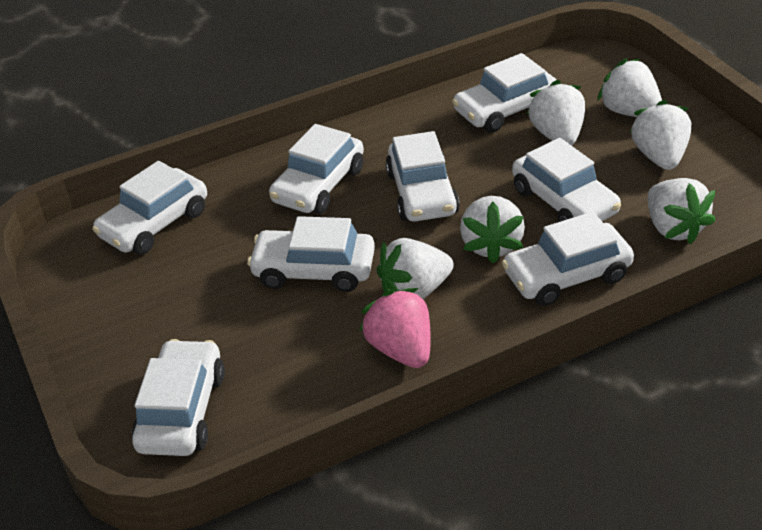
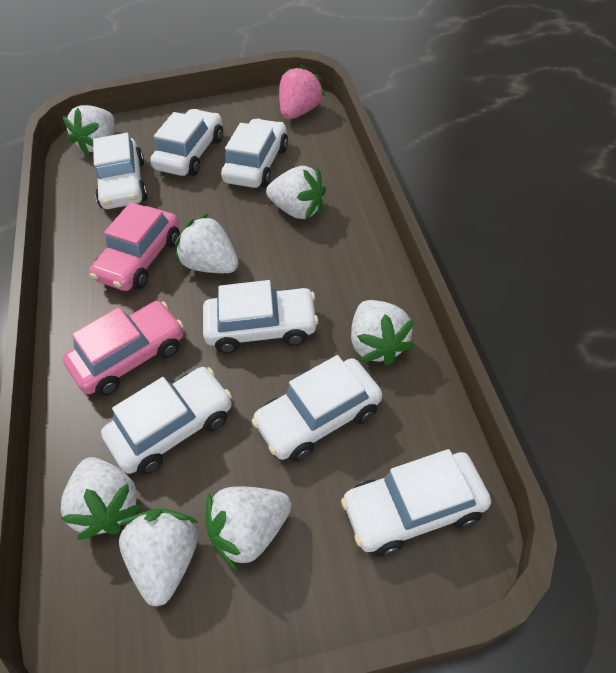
pink car: 0 -> 2
white car: 8 -> 7
white strawberry: 6 -> 7

